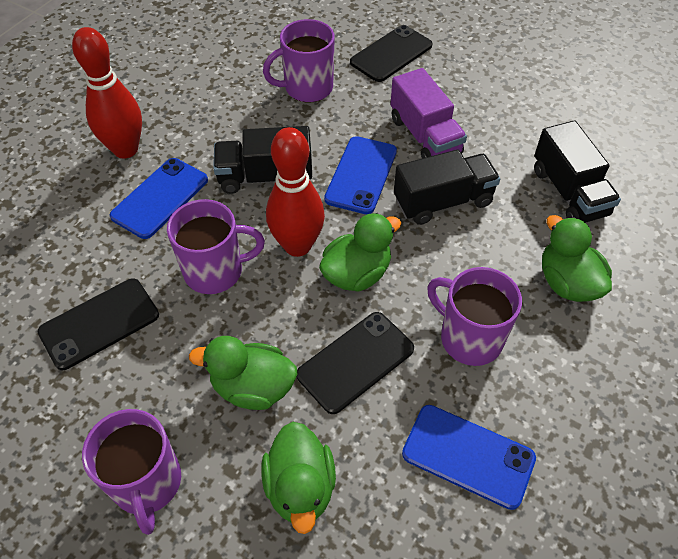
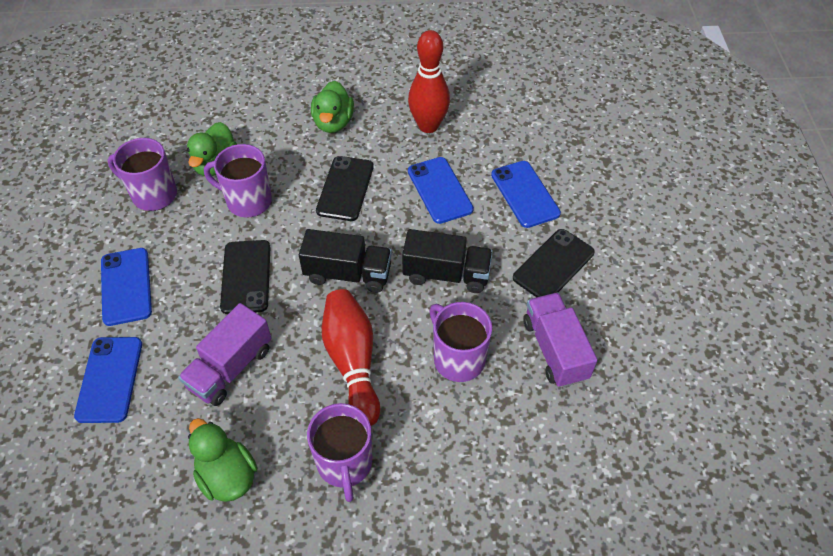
black truck: 3 -> 2
blue phone: 3 -> 4
green duck: 4 -> 3
purple truck: 1 -> 2

